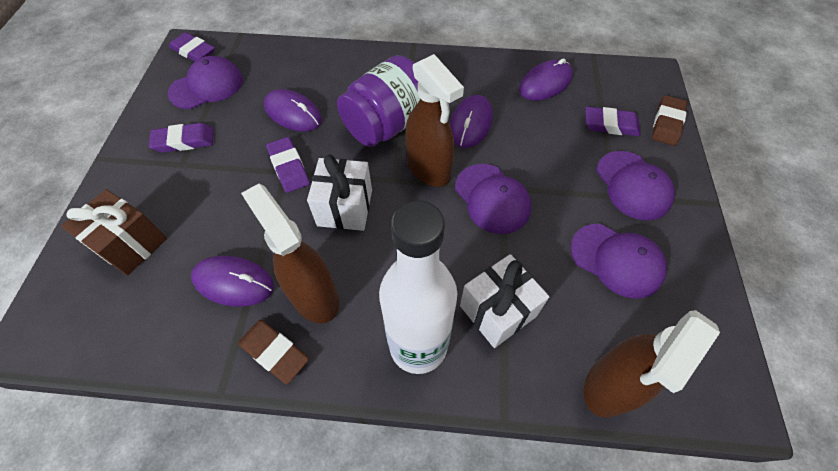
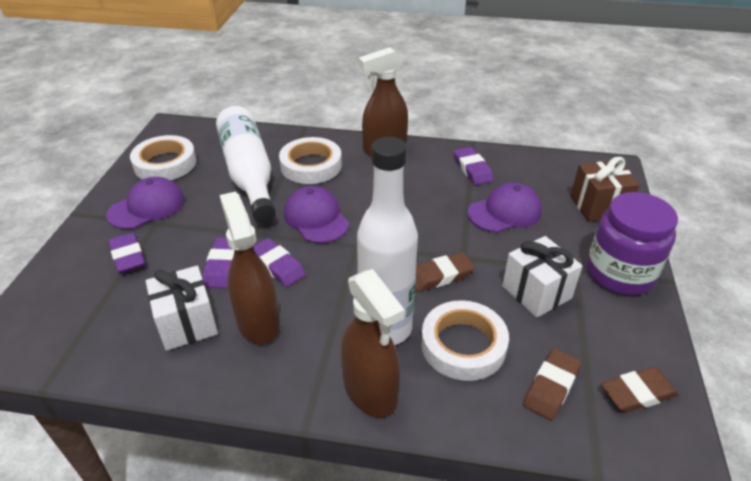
brown eraser: 2 -> 3
purple cap: 4 -> 3
purple mouse: 4 -> 0
white bottle: 1 -> 2
white tape: 0 -> 3

